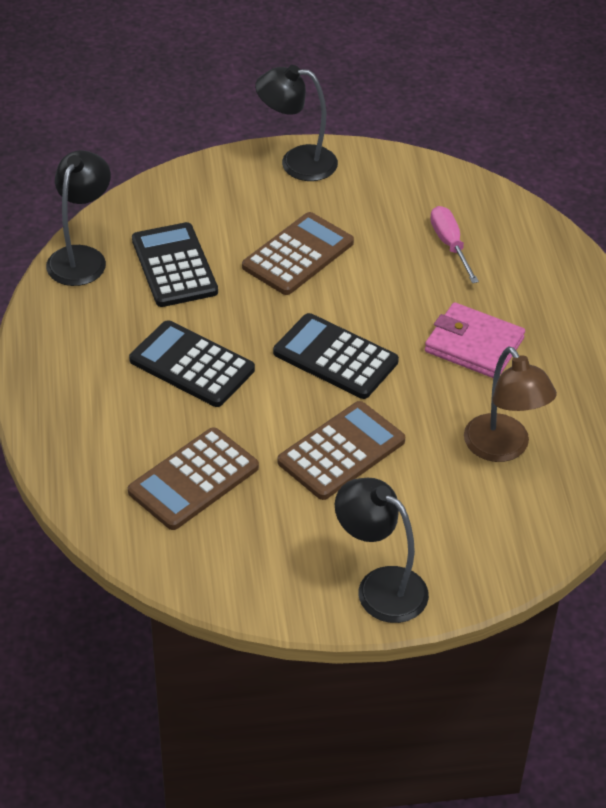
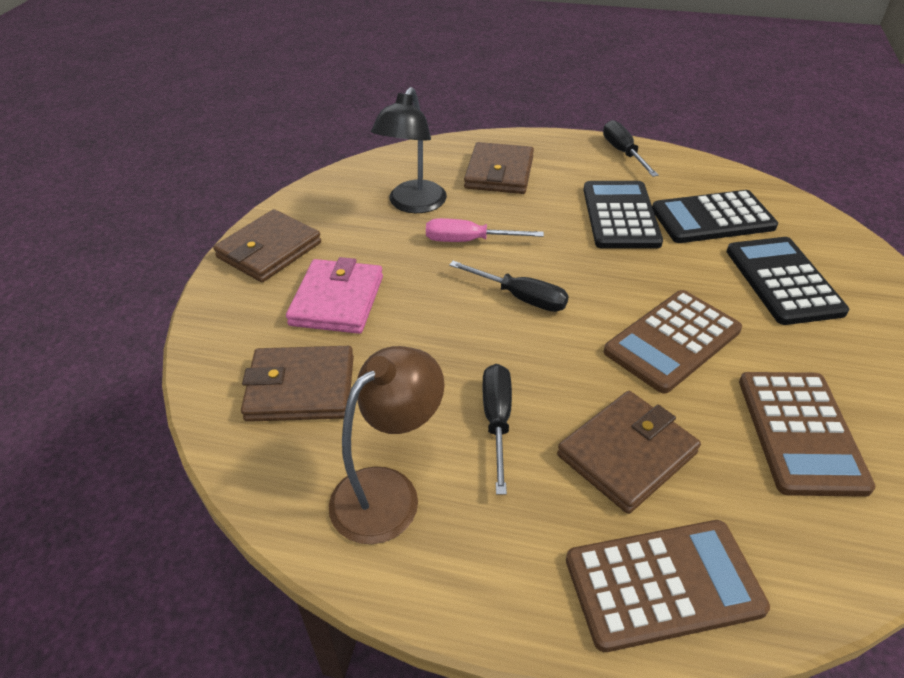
black lamp: 3 -> 1
black screwdriver: 0 -> 3
brown wallet: 0 -> 4

